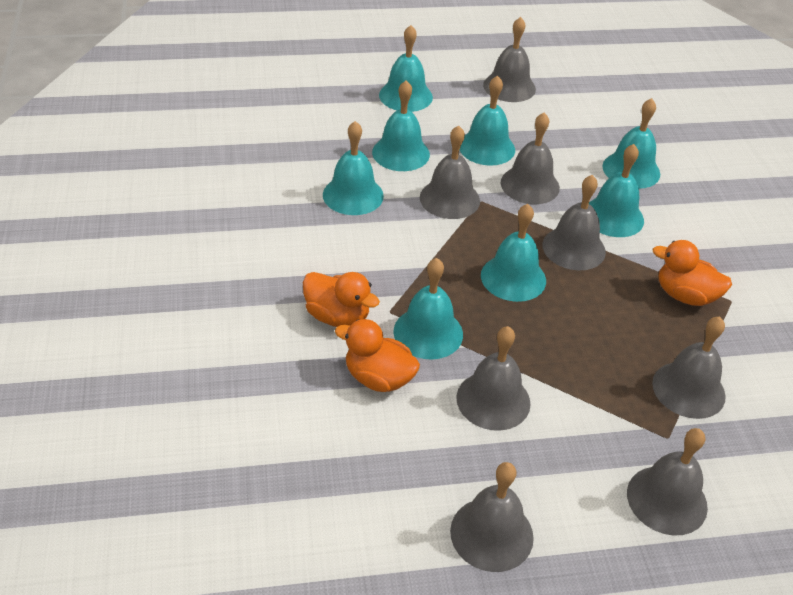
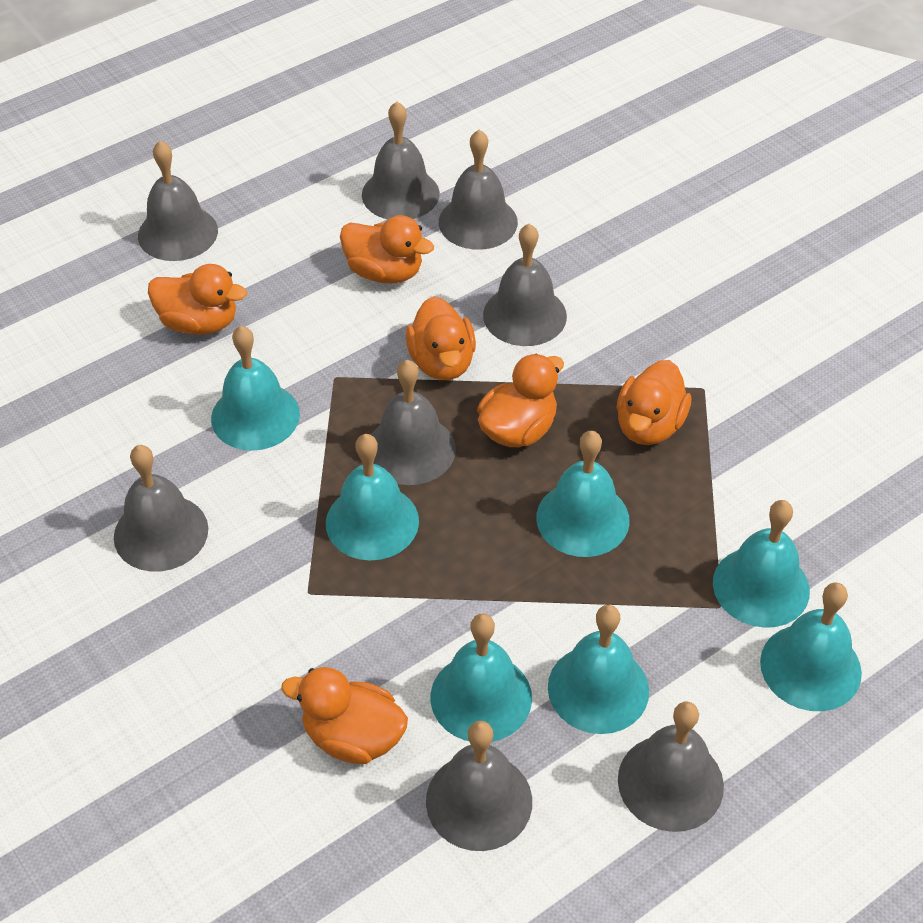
orange duck: 3 -> 6
turquoise bell: 8 -> 7

